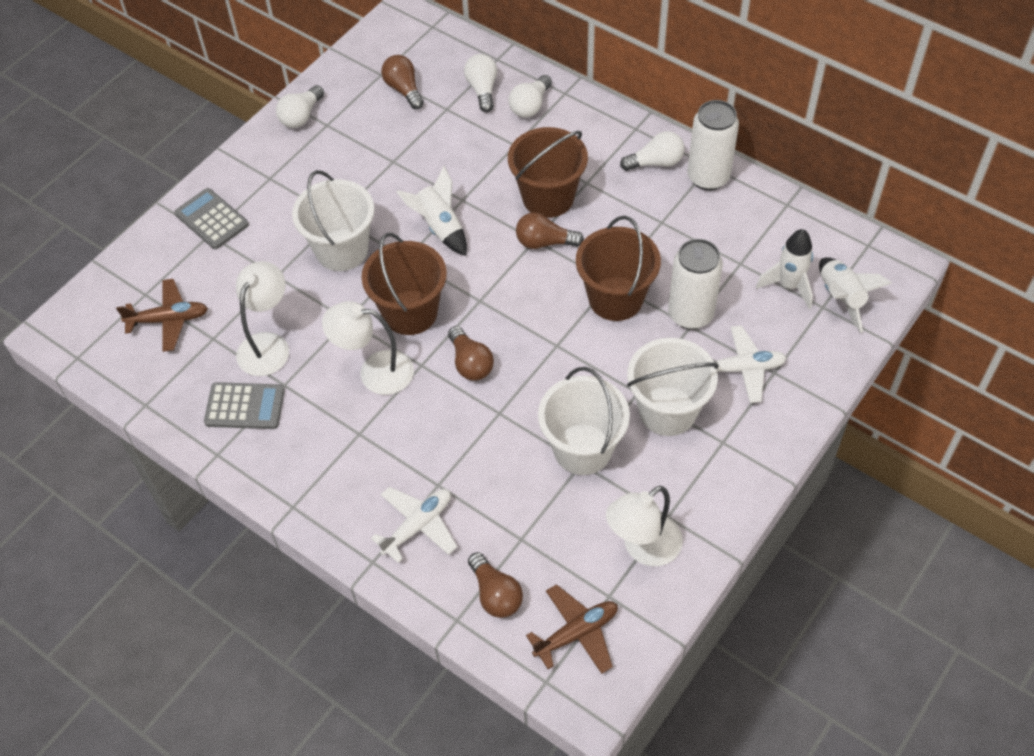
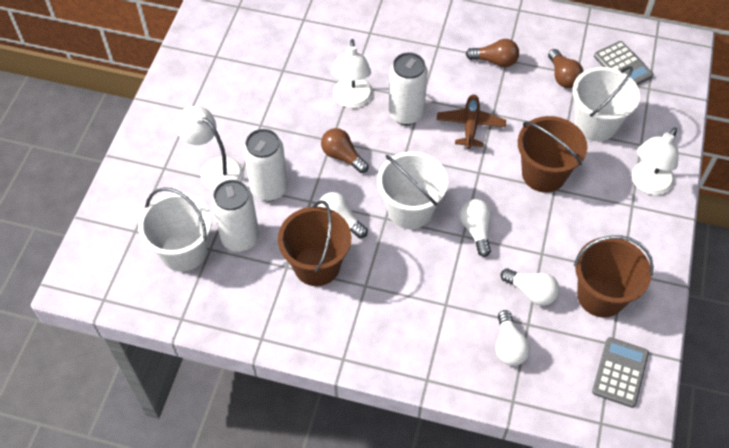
brown light bulb: 4 -> 3
brown plane: 2 -> 1
white can: 2 -> 3
white plane: 2 -> 0
white rocket: 3 -> 0

